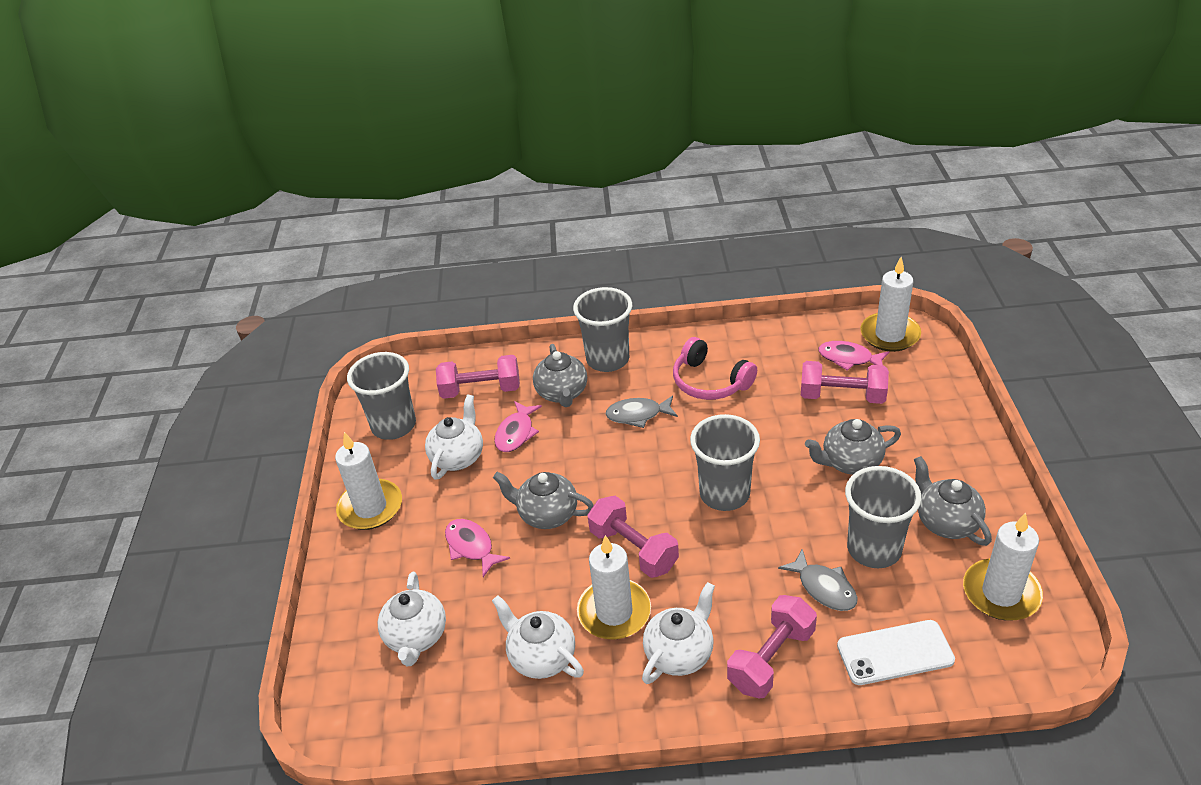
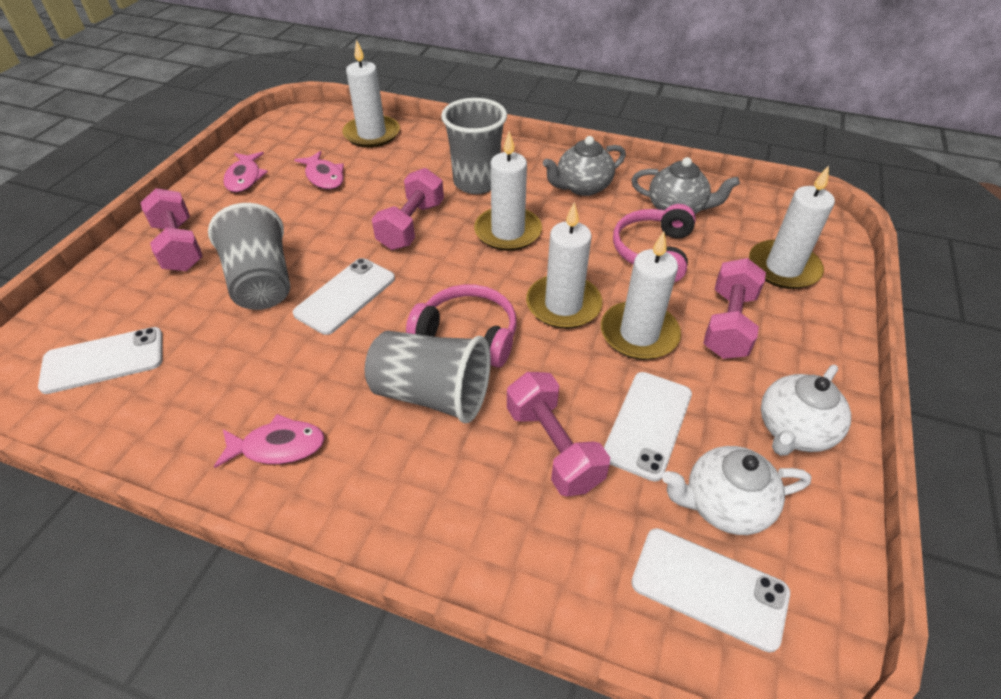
grey cup: 4 -> 3
grey fish: 2 -> 0
grey teapot: 4 -> 2
pink headphones: 1 -> 2
white candle: 4 -> 5
white phone: 1 -> 4
white teapot: 4 -> 2

